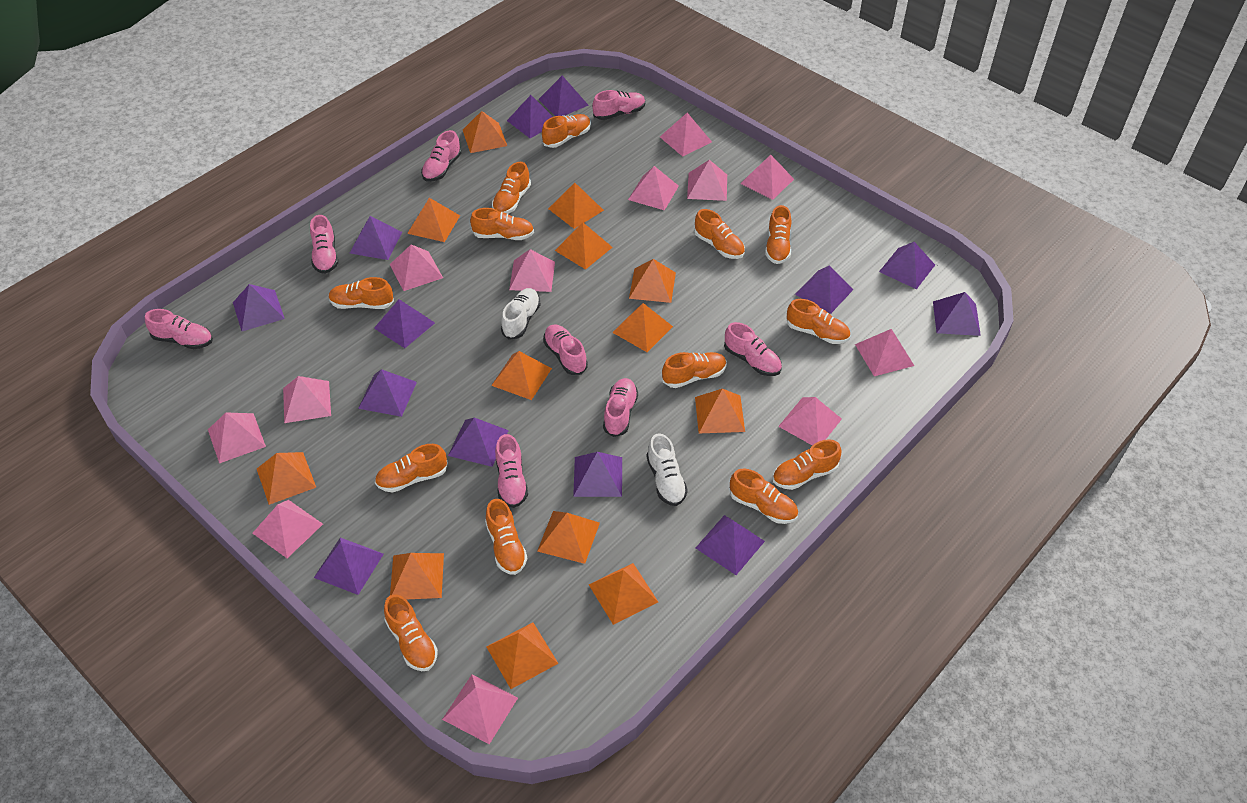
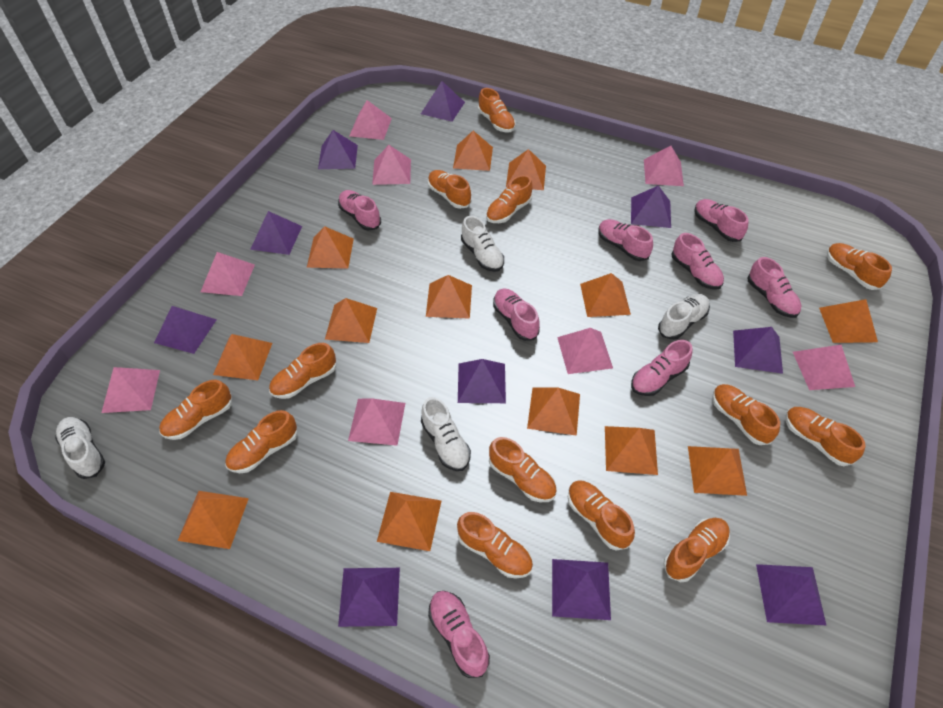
pink pyramid: 12 -> 8
purple pyramid: 13 -> 10
white shoe: 2 -> 4

